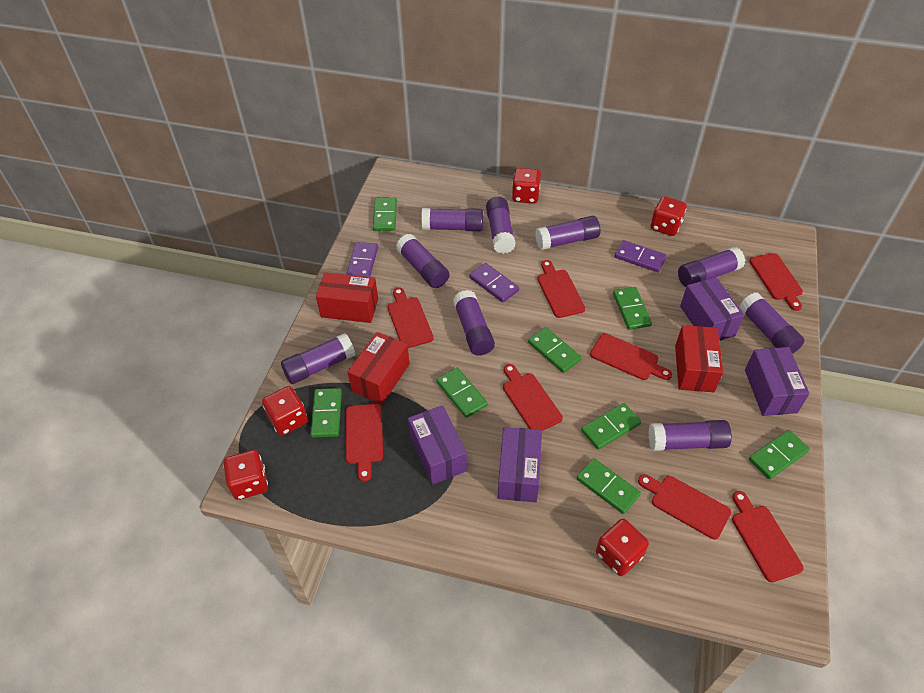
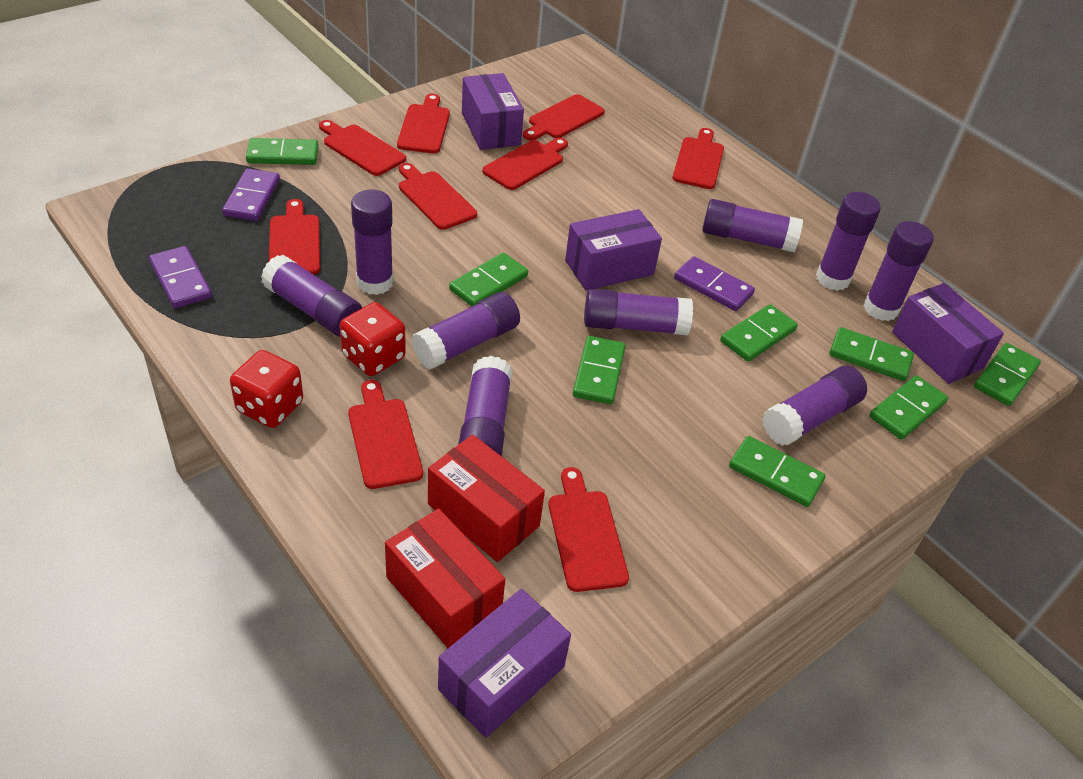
red box: 3 -> 2
red cutting board: 8 -> 9
red dice: 5 -> 2

